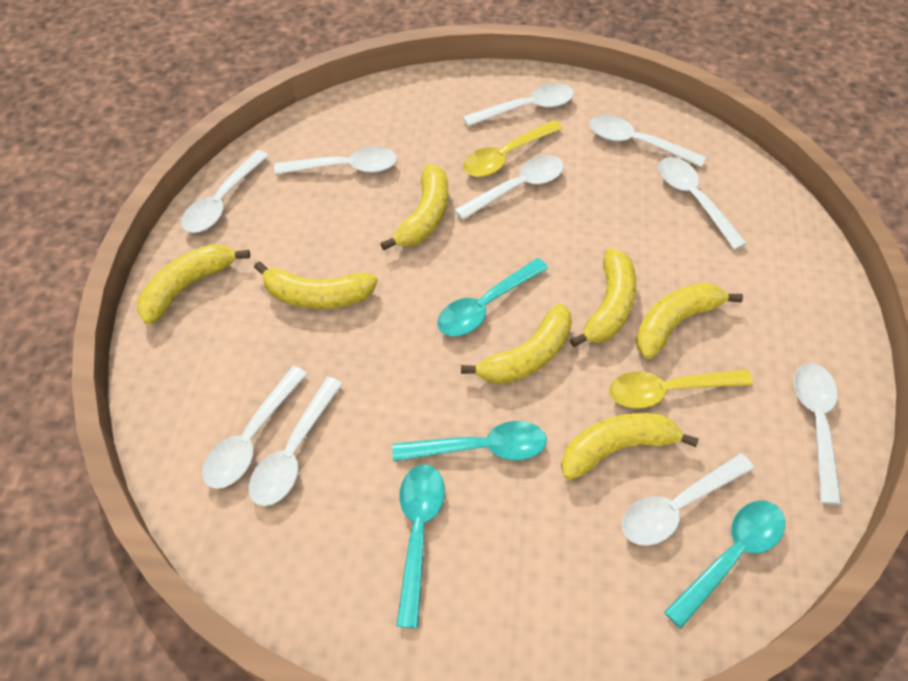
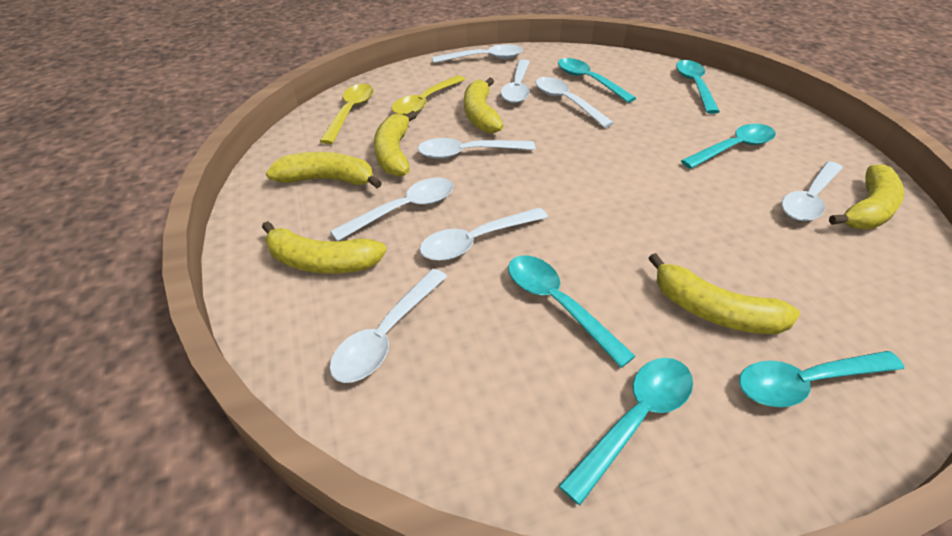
turquoise spoon: 4 -> 6
white spoon: 10 -> 8
yellow banana: 7 -> 6

